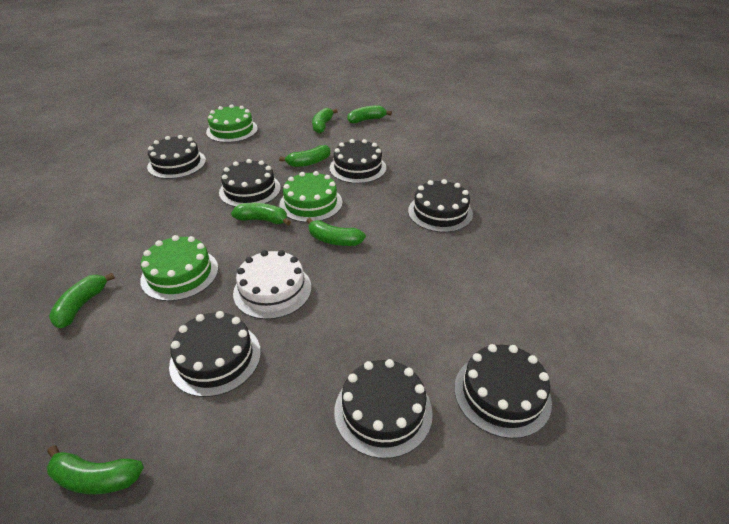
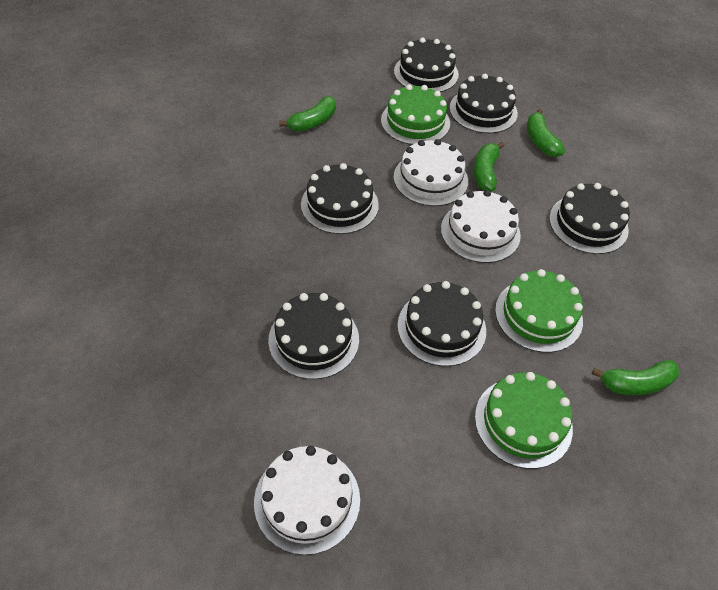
black cake: 7 -> 6
green banana: 7 -> 4
white cake: 1 -> 3

